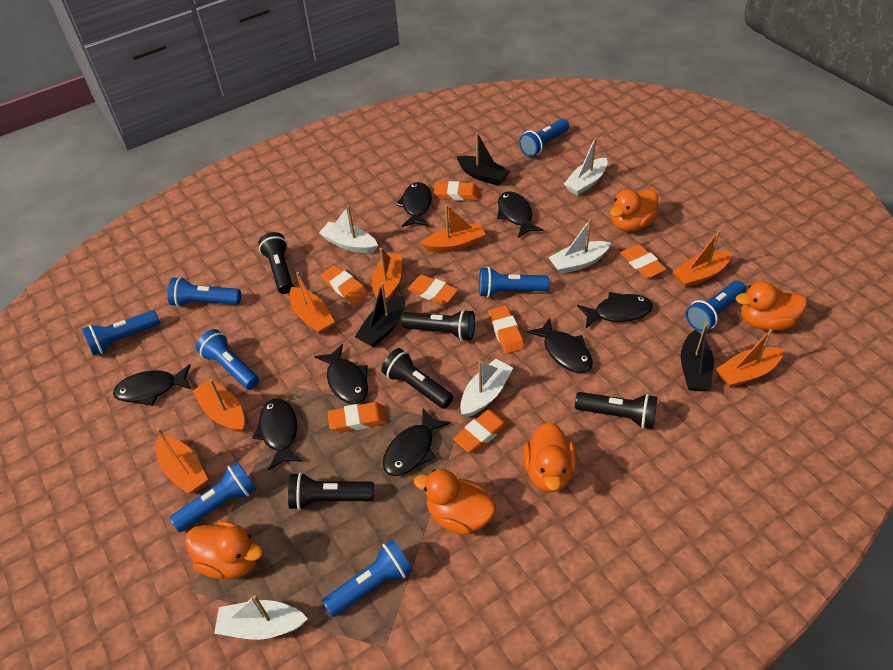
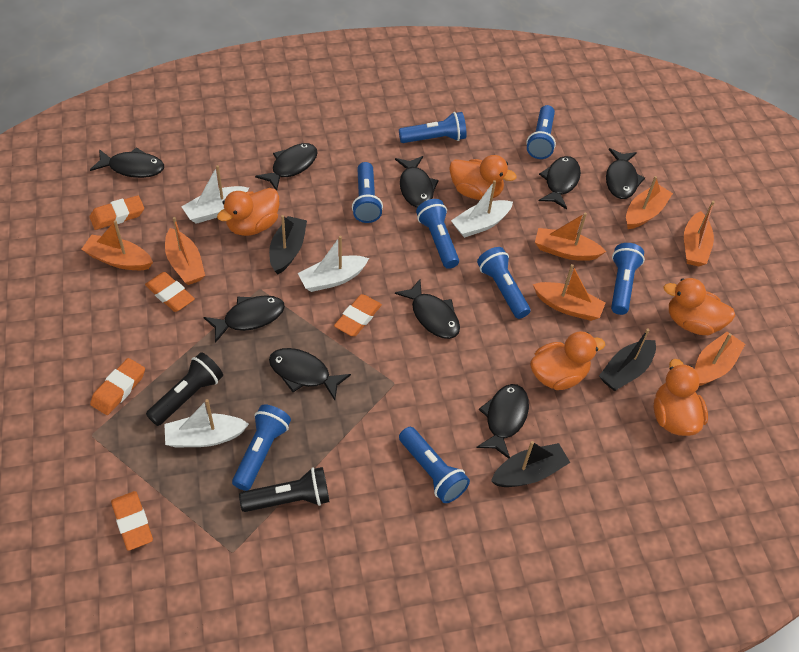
black fish: 8 -> 9
black flashlight: 5 -> 2
orange eraser: 7 -> 5
white boat: 5 -> 4

